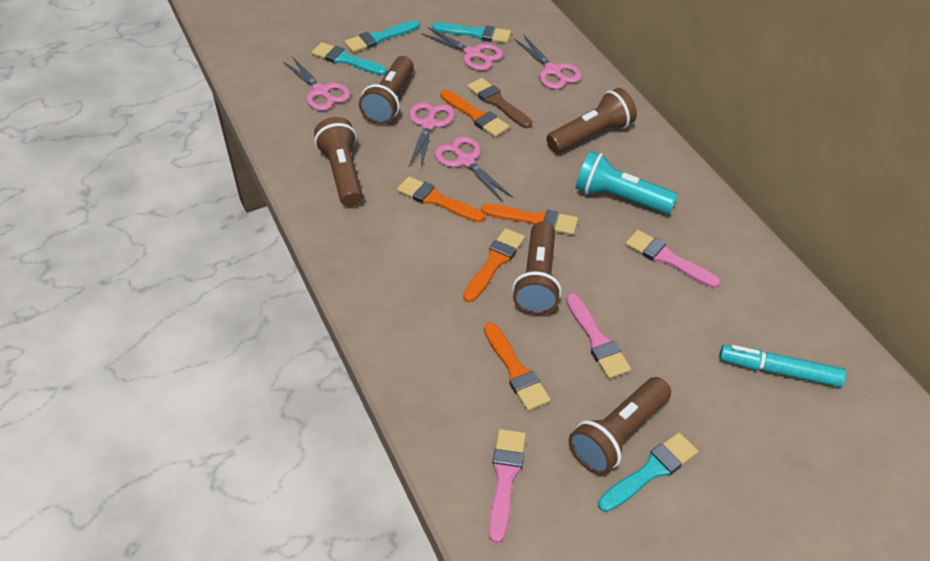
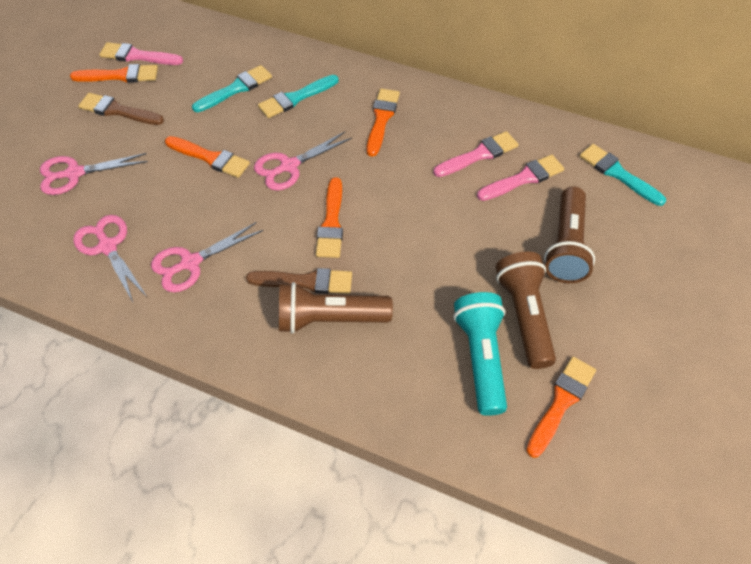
brown brush: 1 -> 2
brown flashlight: 5 -> 3
pink scissors: 5 -> 4
turquoise brush: 4 -> 3
turquoise marker: 1 -> 0

